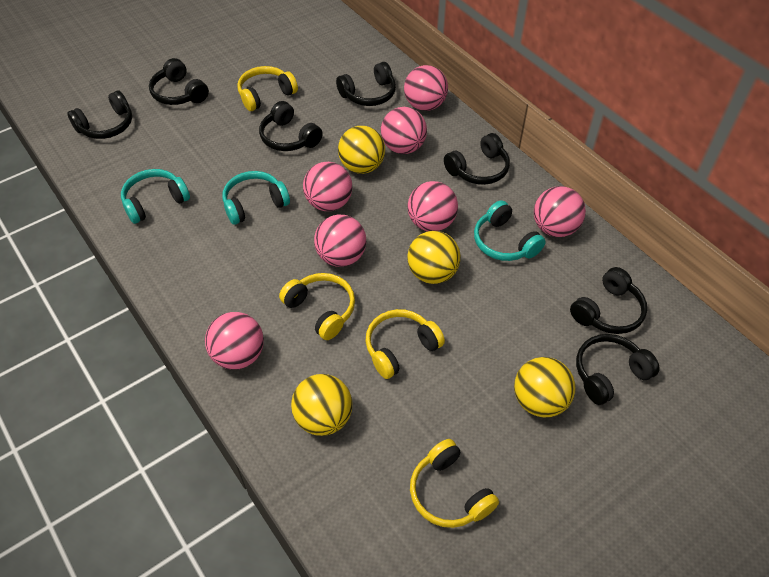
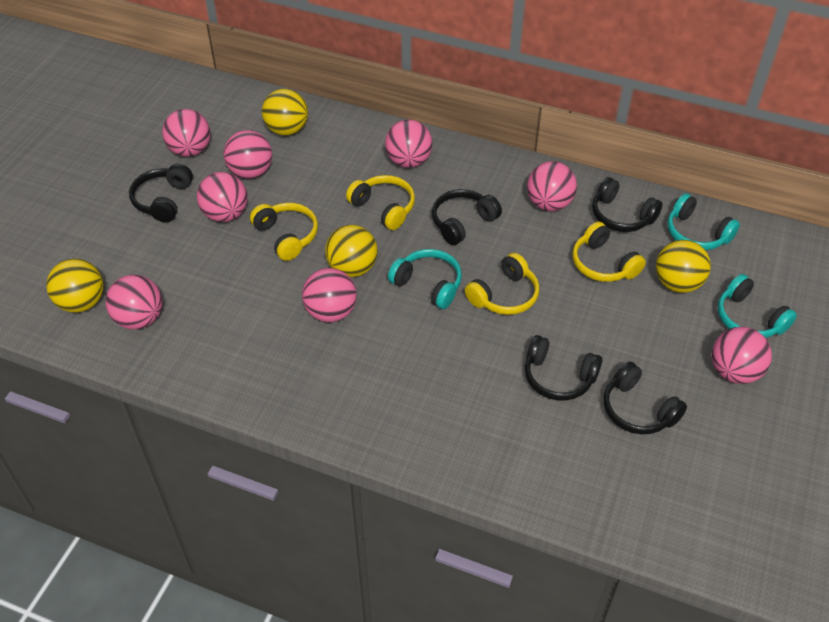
black headphones: 7 -> 5
pink ball: 7 -> 8

